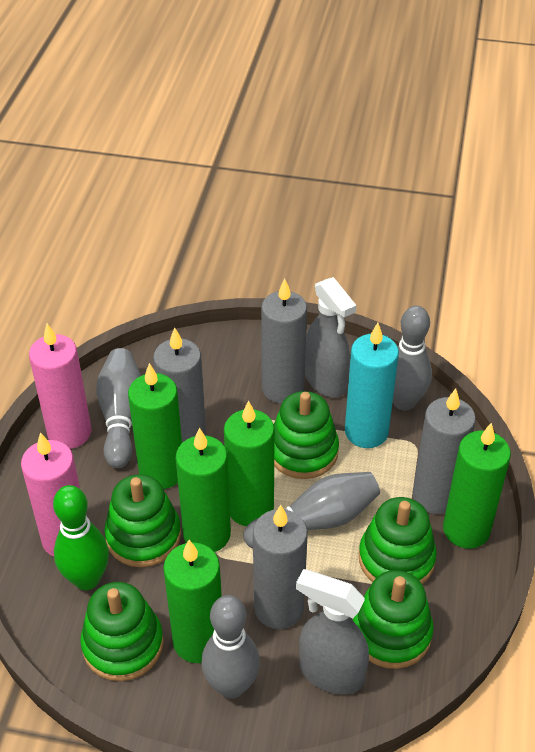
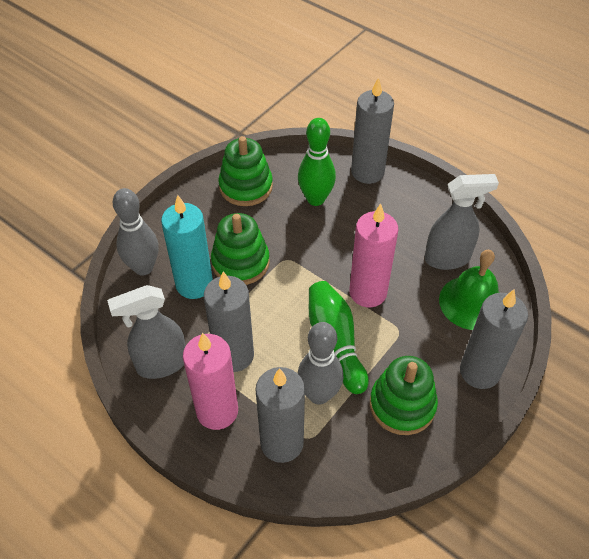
green bell: 0 -> 1
green bowling pin: 1 -> 2
green candle: 5 -> 0
green stacking toy: 5 -> 3
grey bowling pin: 4 -> 2

